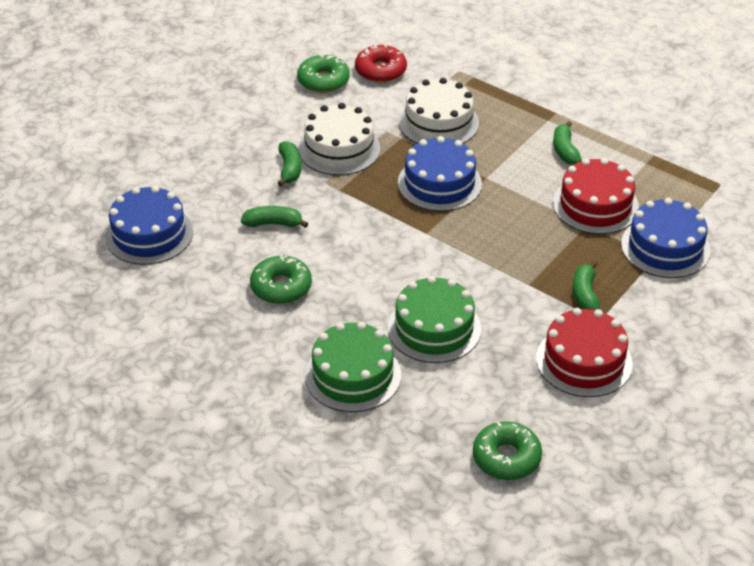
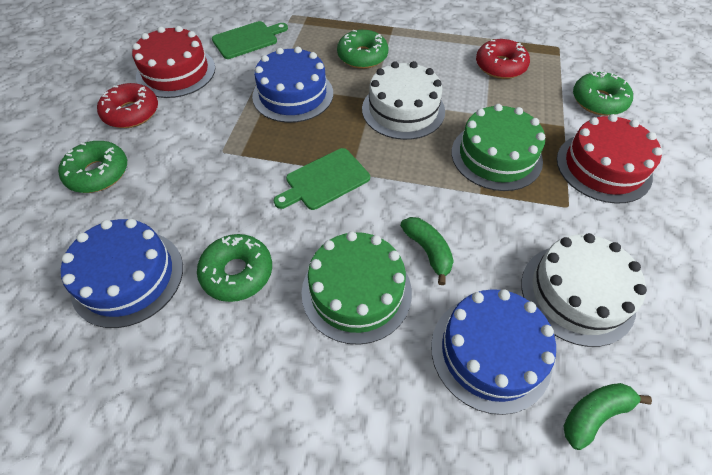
green banana: 4 -> 2
green cutting board: 0 -> 2
green donut: 3 -> 4
red donut: 1 -> 2

